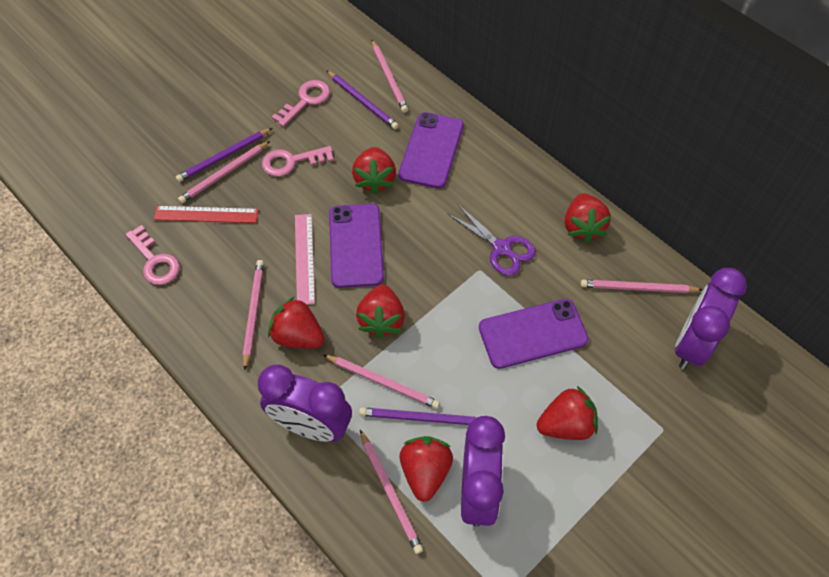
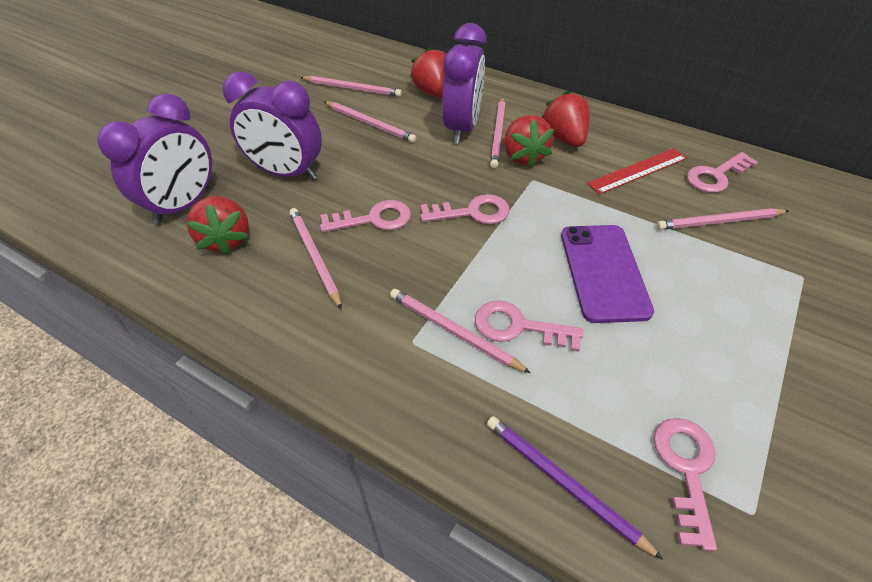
pink key: 3 -> 5
pink ruler: 1 -> 0
purple pencil: 3 -> 1
purple phone: 3 -> 1
purple scissors: 1 -> 0
red strawberry: 6 -> 4

